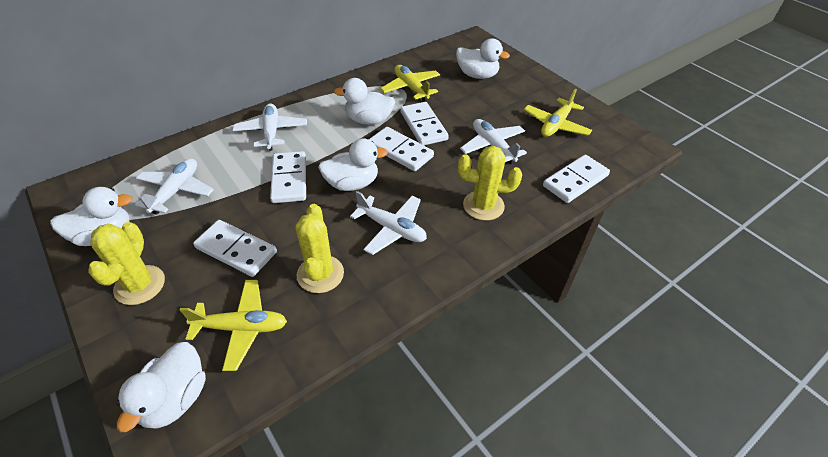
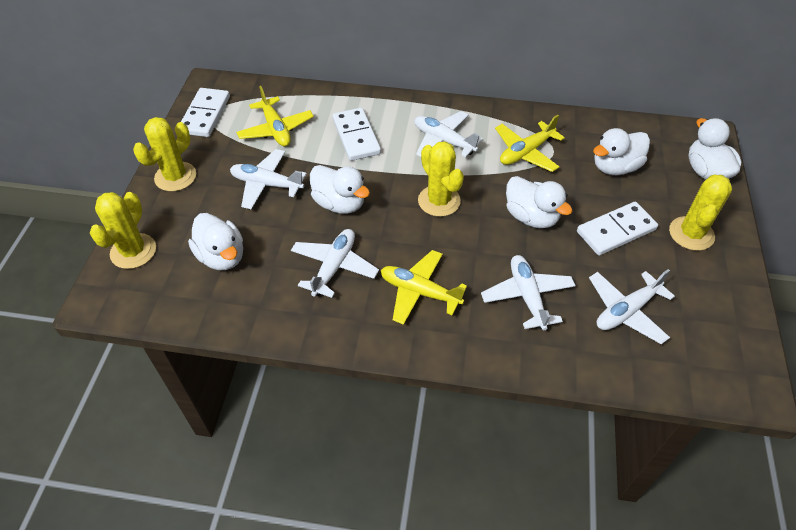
white domino: 5 -> 3
white plane: 4 -> 5
yellow cactus: 3 -> 4

